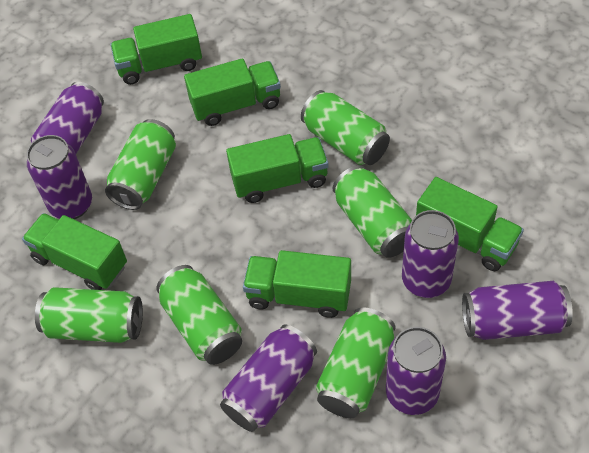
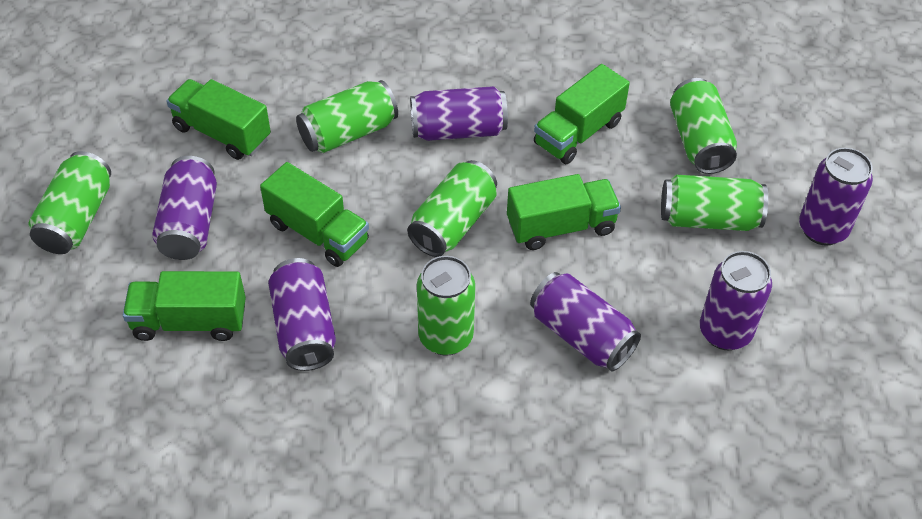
green truck: 6 -> 5

